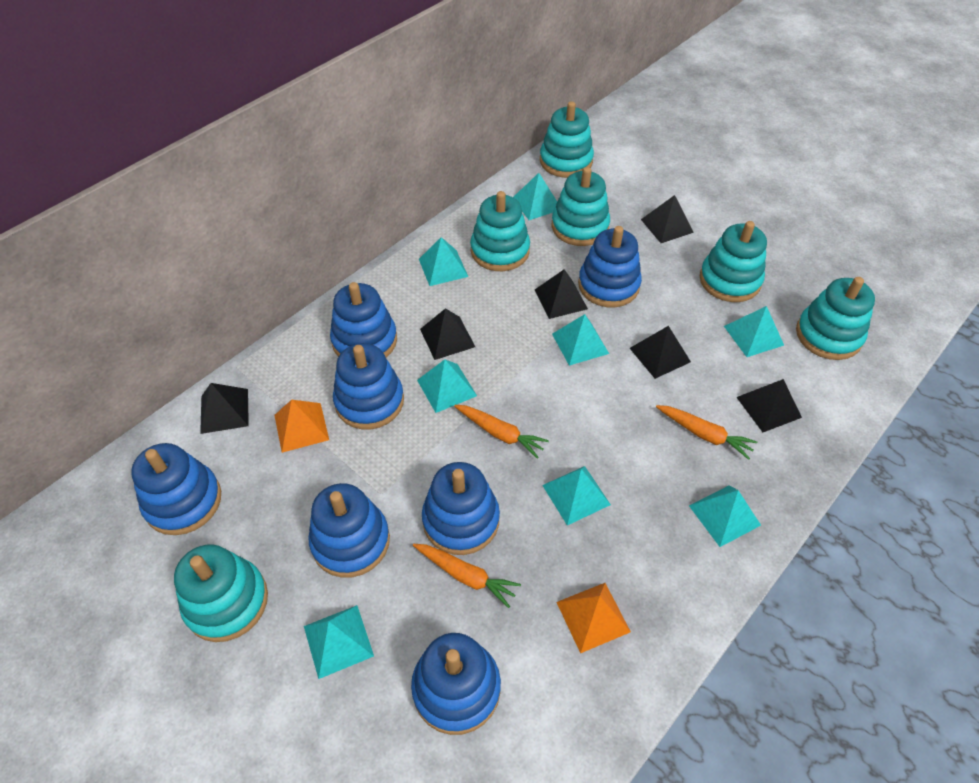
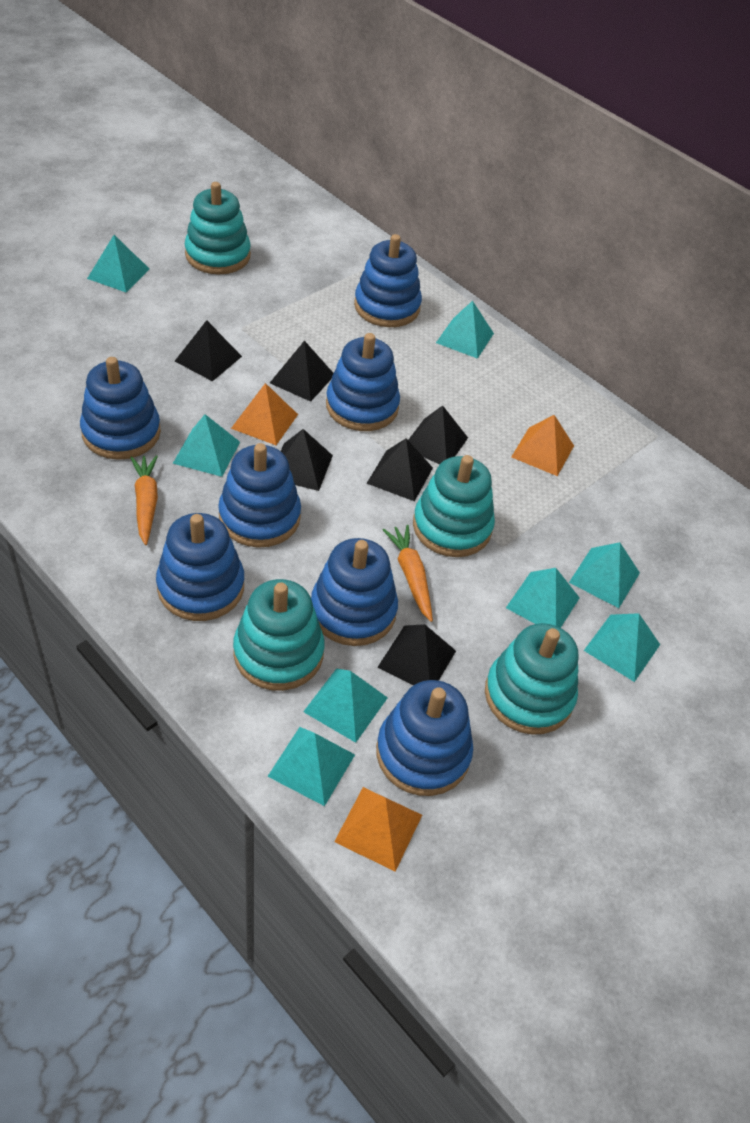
orange carrot: 3 -> 2
orange pyramid: 2 -> 3
turquoise stacking toy: 6 -> 4

